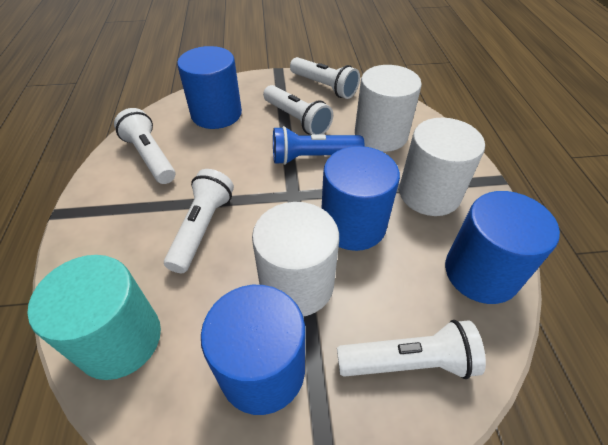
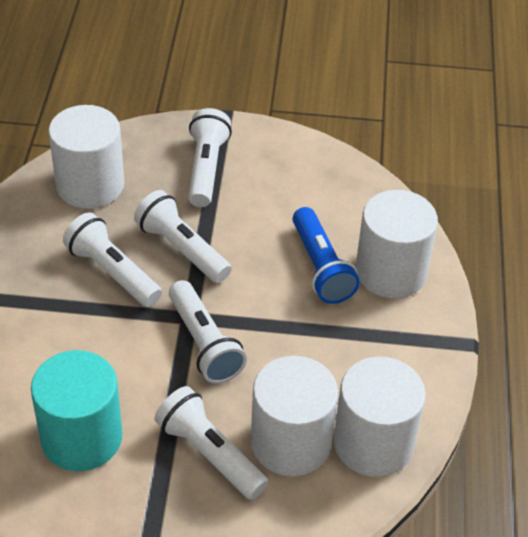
blue cylinder: 4 -> 0
white cylinder: 3 -> 4

